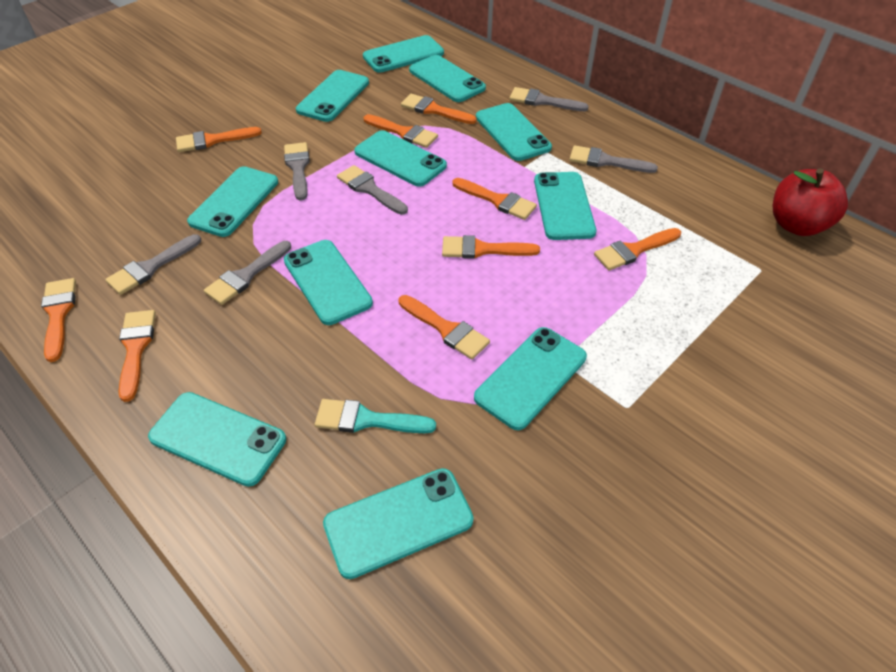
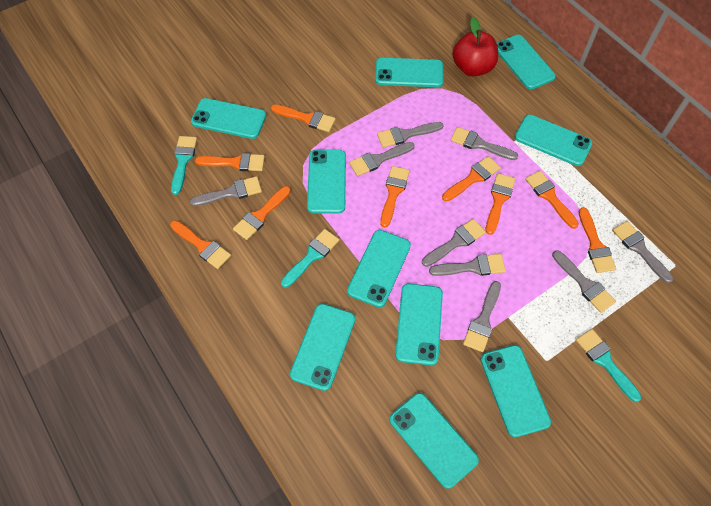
grey brush: 6 -> 9
turquoise brush: 1 -> 3
turquoise phone: 11 -> 10

